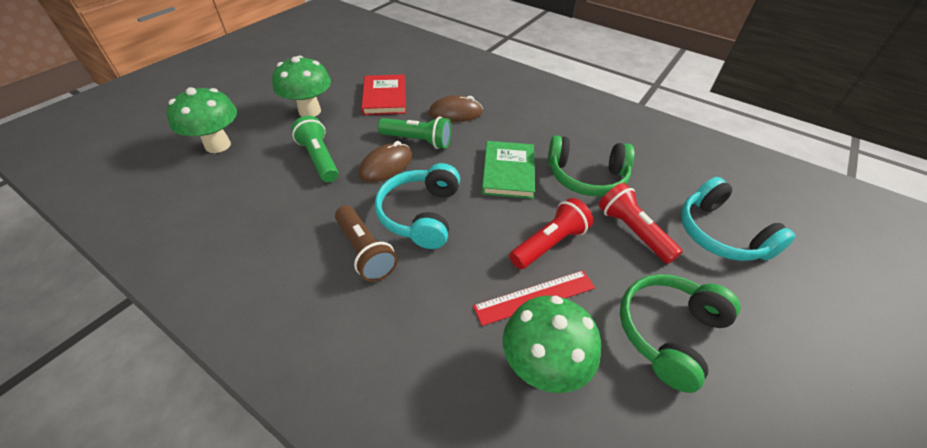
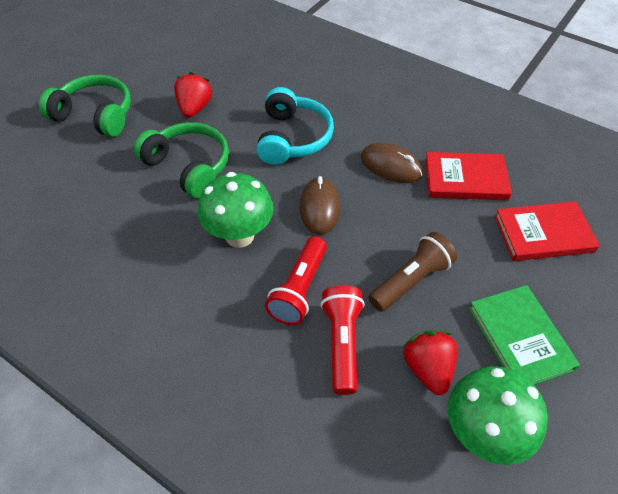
green flashlight: 2 -> 0
green mushroom: 3 -> 2
red book: 1 -> 2
red ruler: 1 -> 0
red strawberry: 0 -> 2
turquoise headphones: 2 -> 1

